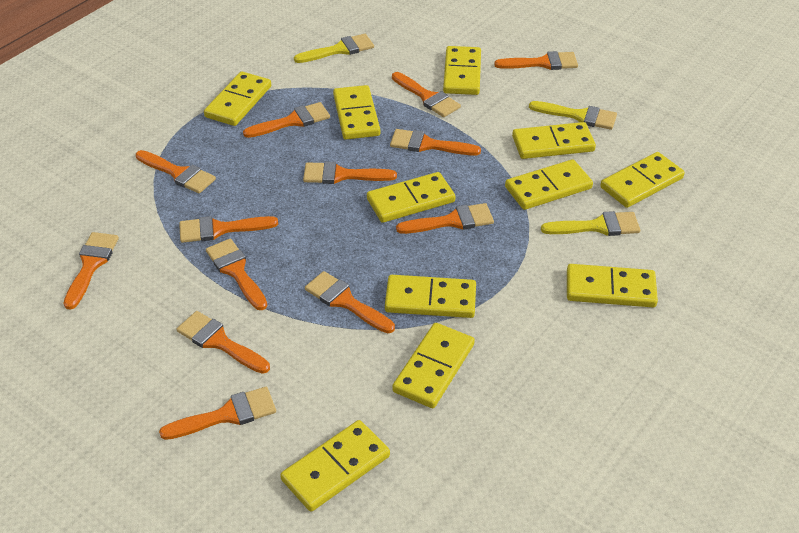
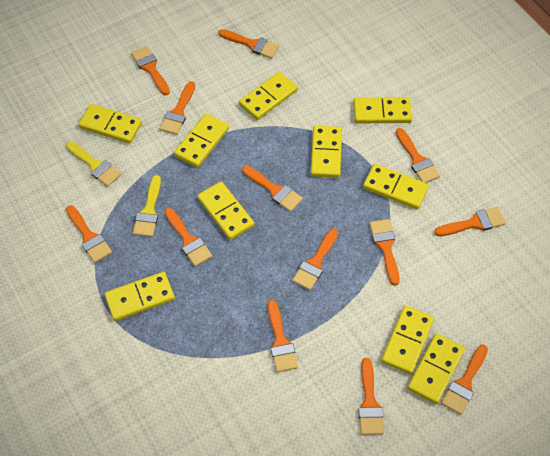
yellow brush: 3 -> 2
yellow domino: 11 -> 10

